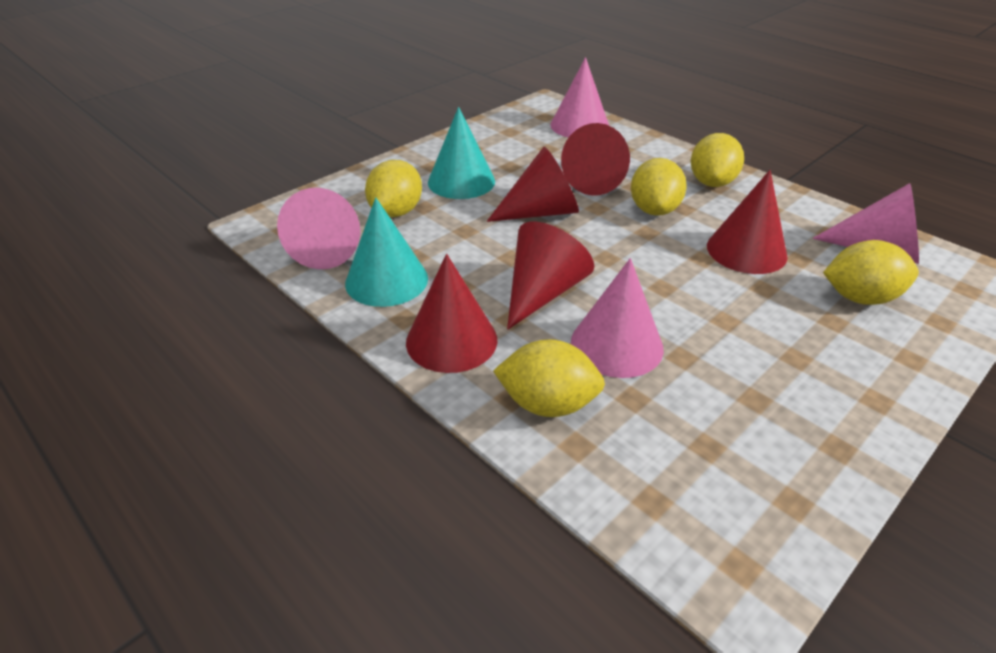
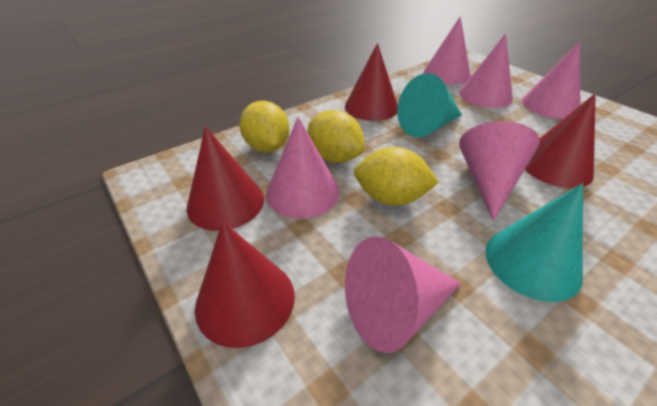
pink cone: 4 -> 6
red cone: 5 -> 4
yellow lemon: 5 -> 3

